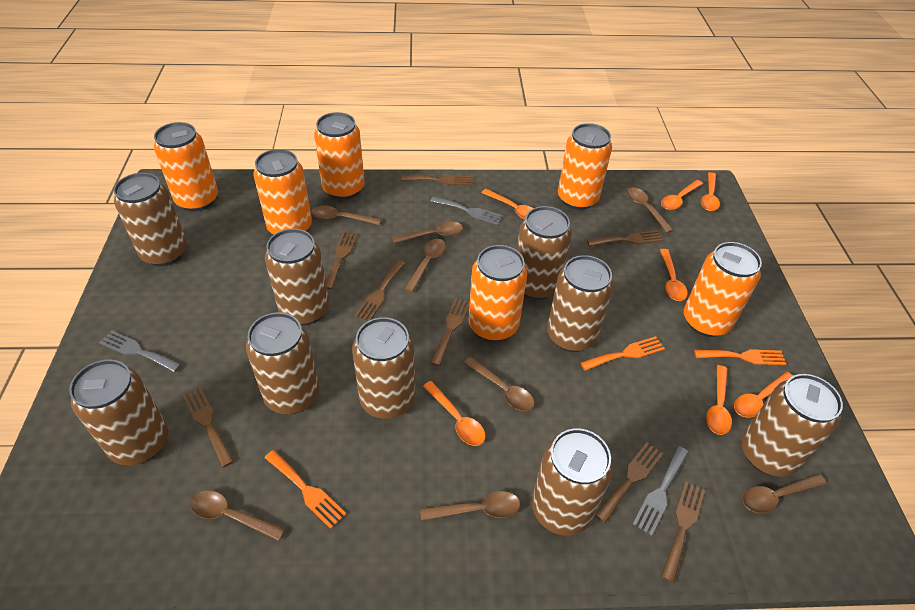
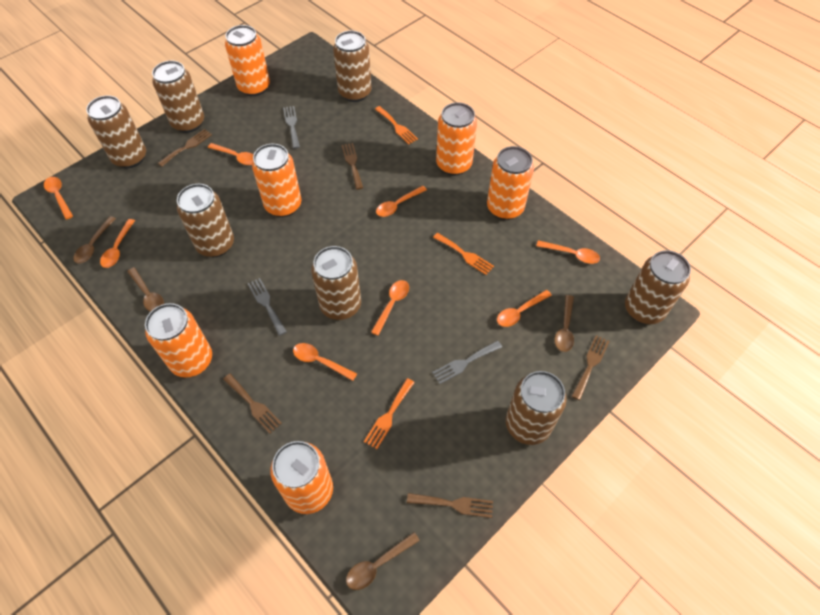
brown can: 9 -> 7
brown fork: 8 -> 5
brown spoon: 8 -> 4
orange spoon: 7 -> 8

